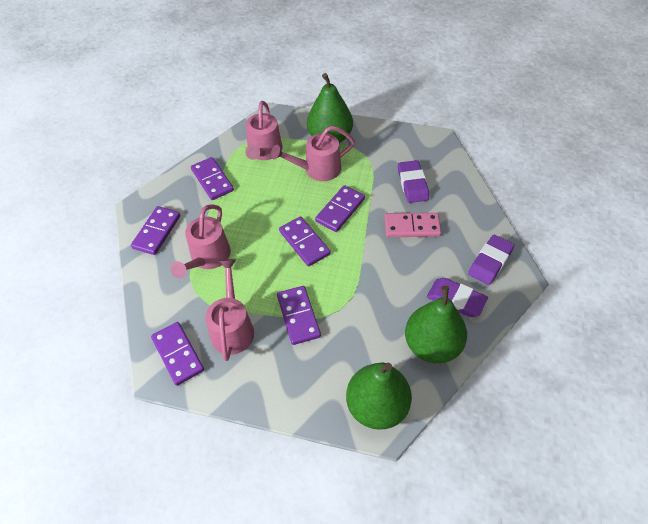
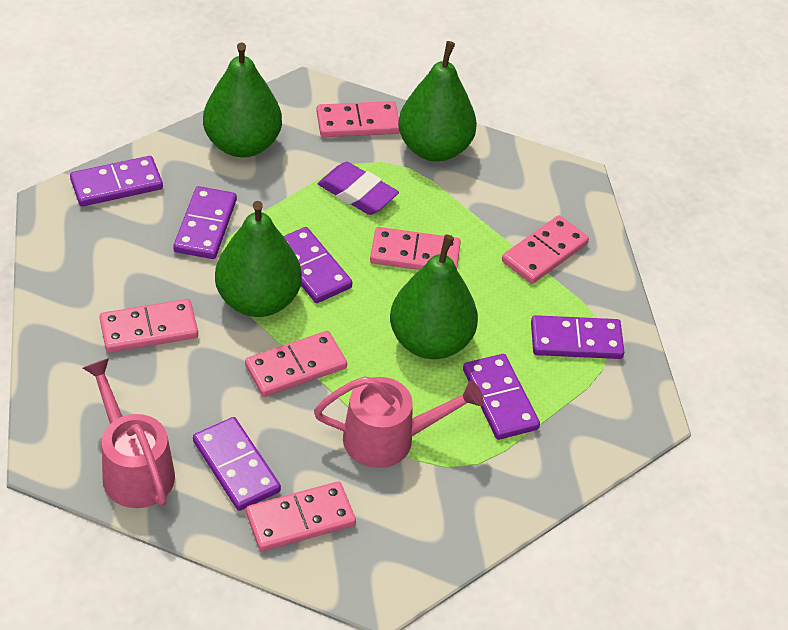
green pear: 3 -> 4
pink domino: 1 -> 6
pink watering can: 4 -> 2
purple eraser: 3 -> 1

